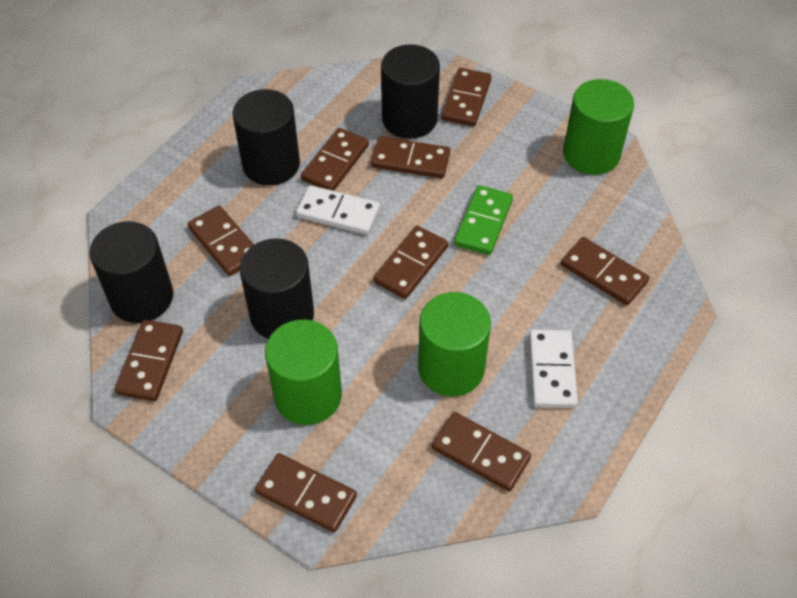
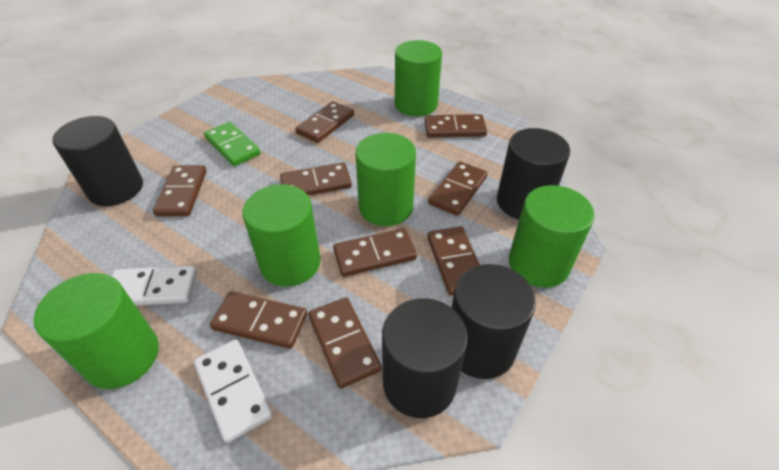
green cylinder: 3 -> 5

